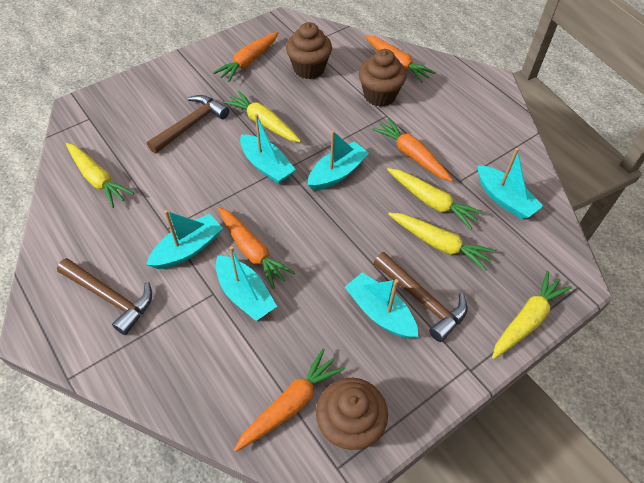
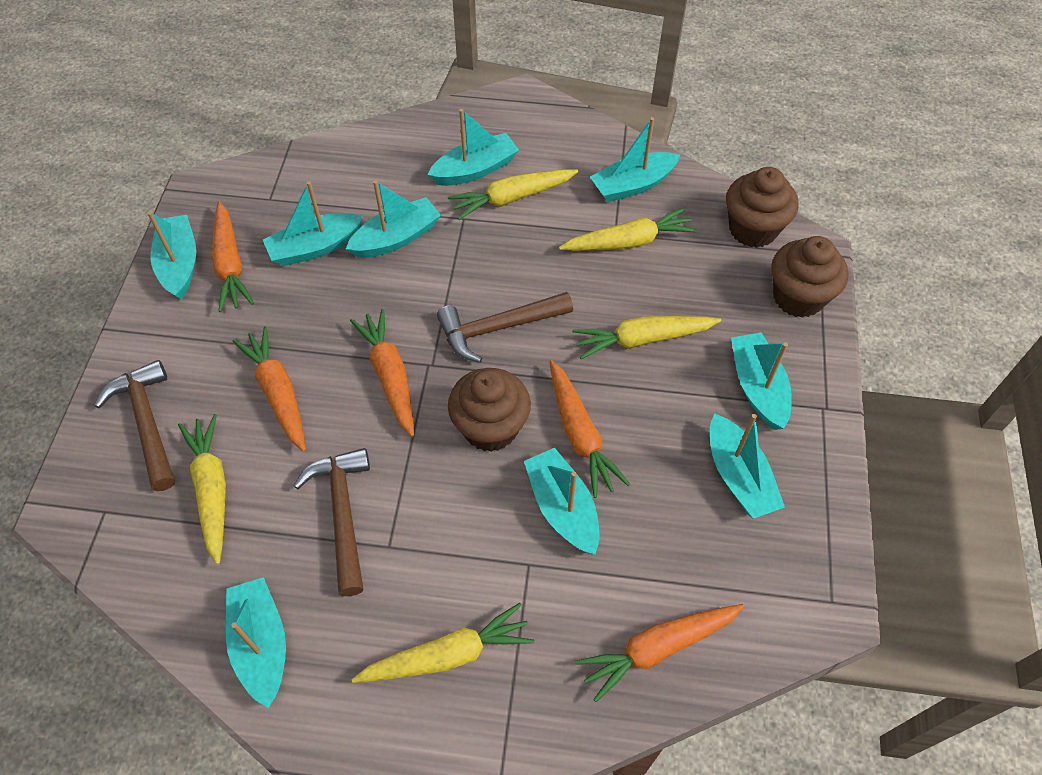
turquoise boat: 6 -> 9

